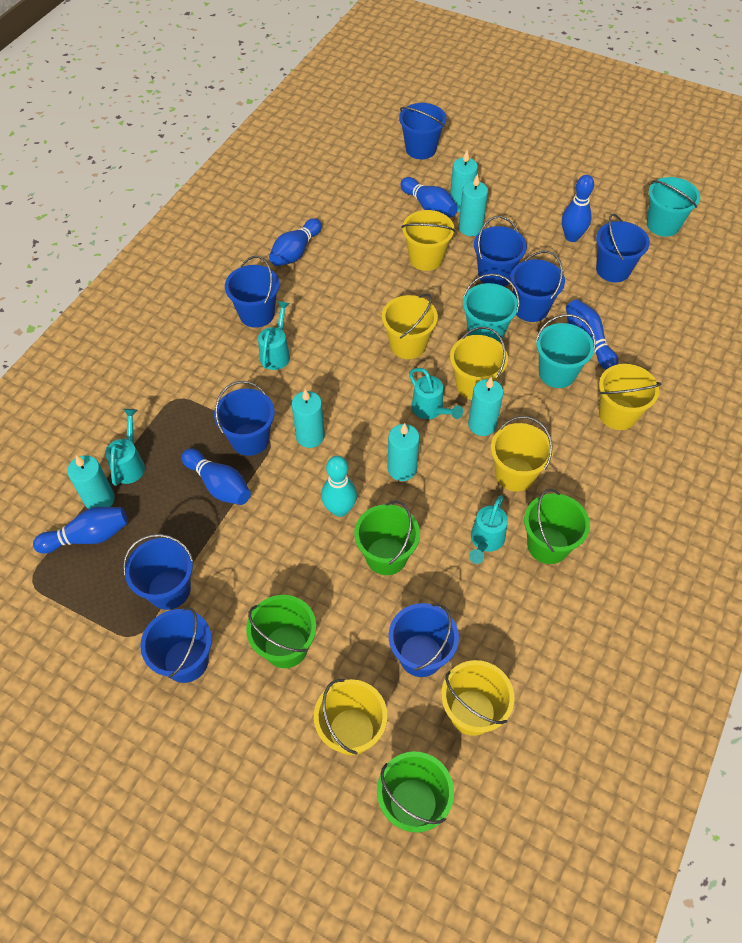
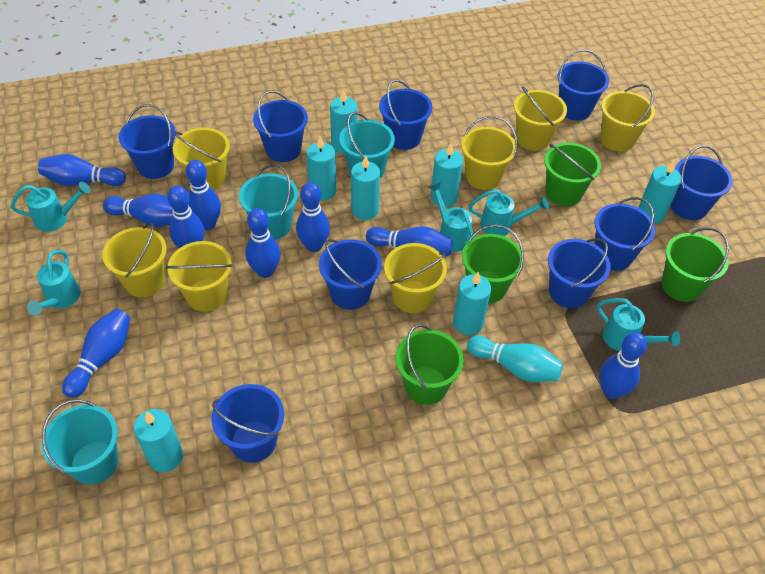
blue bowling pin: 6 -> 9
turquoise candle: 6 -> 7
turquoise watering can: 4 -> 5

